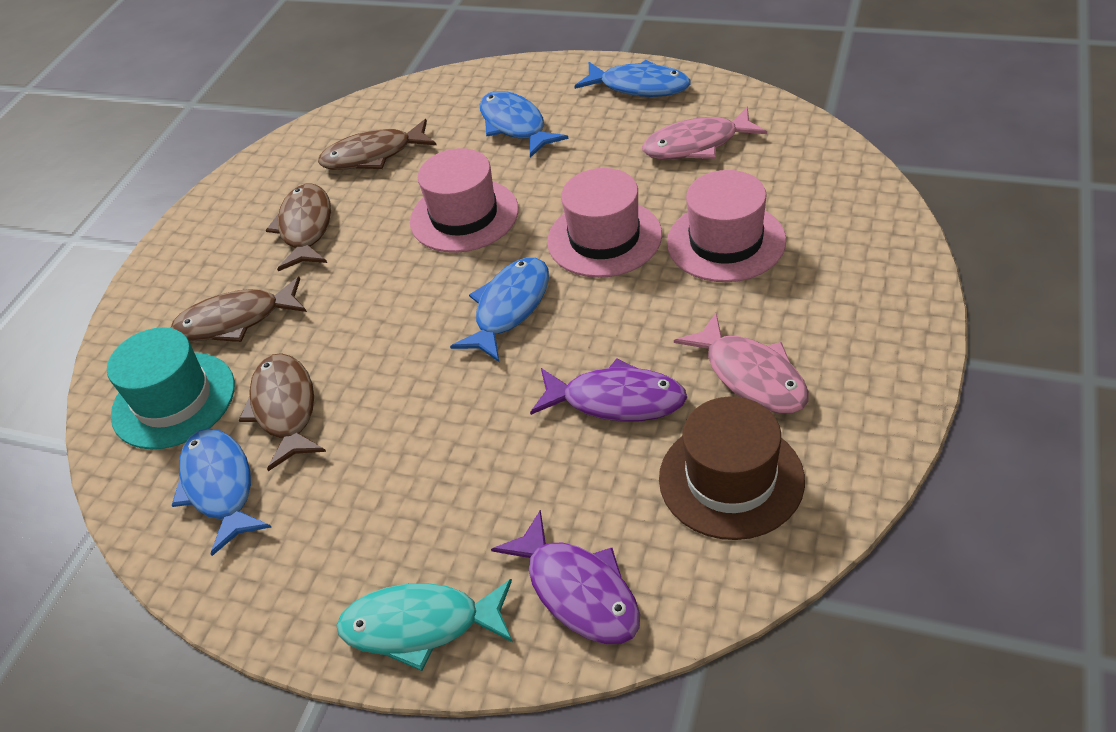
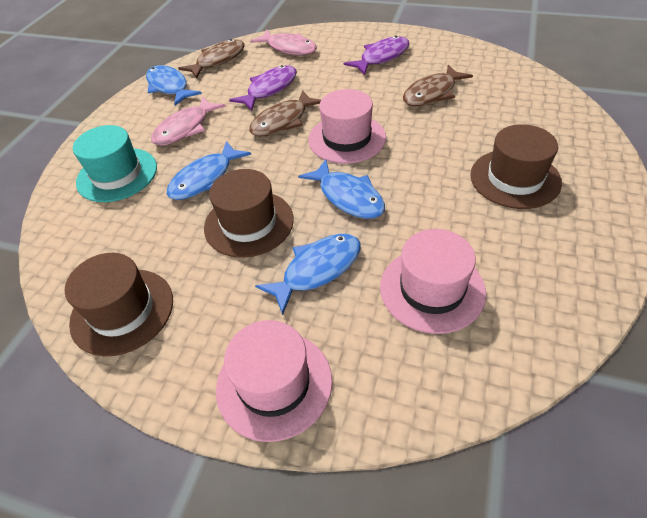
brown fish: 4 -> 3
brown hat: 1 -> 3
turquoise fish: 1 -> 0

